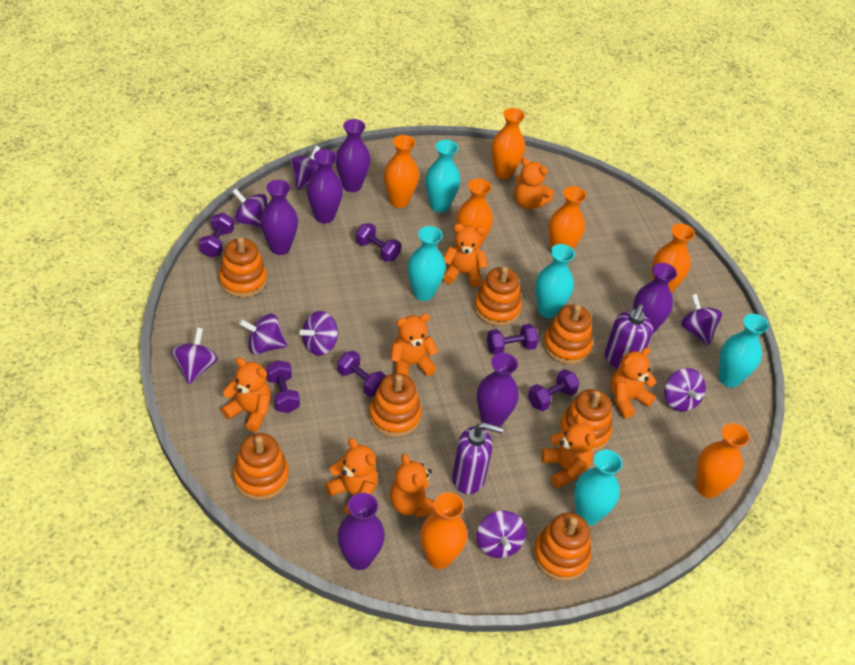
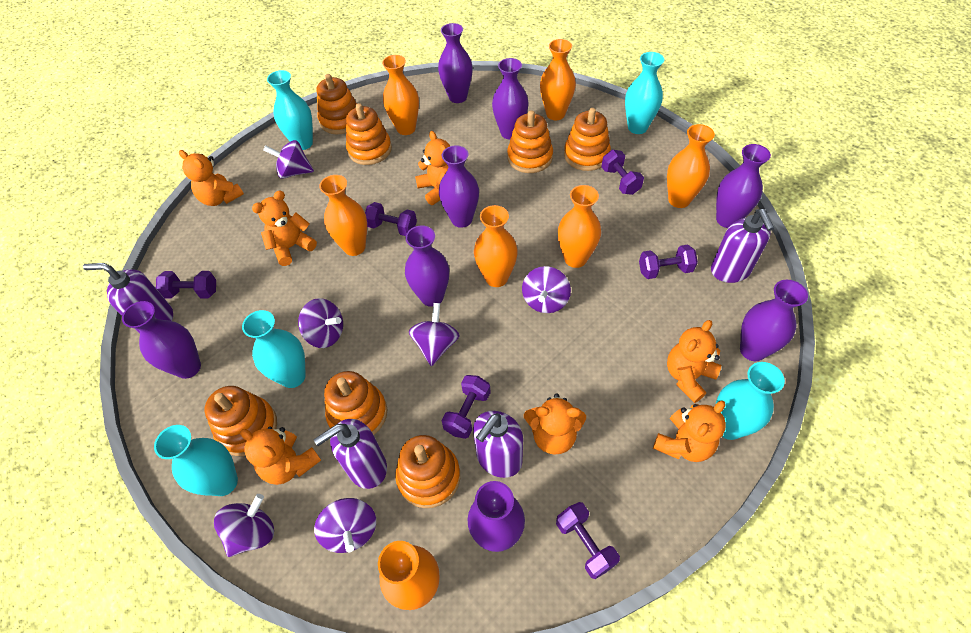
orange teddy bear: 8 -> 7
purple soap dispenser: 2 -> 4
purple spinning top: 8 -> 6
purple vase: 6 -> 8

